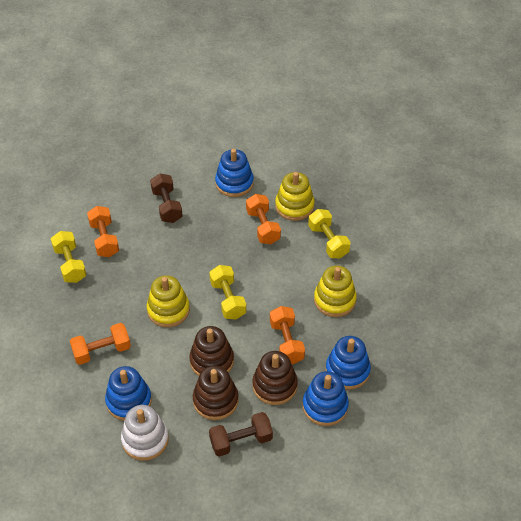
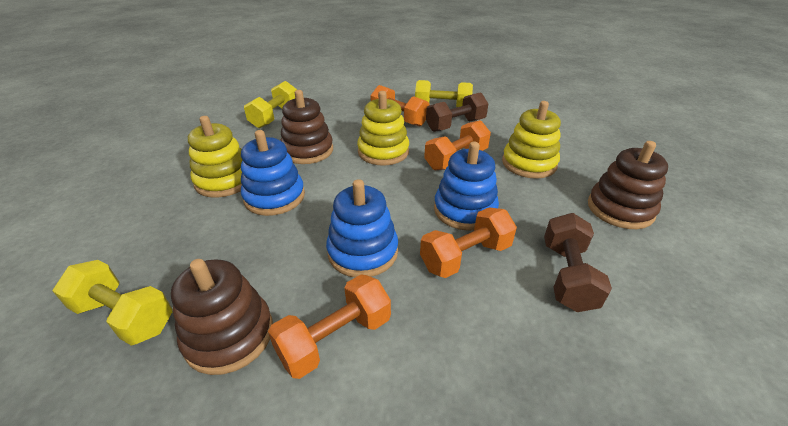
blue stacking toy: 4 -> 3
white stacking toy: 1 -> 0

